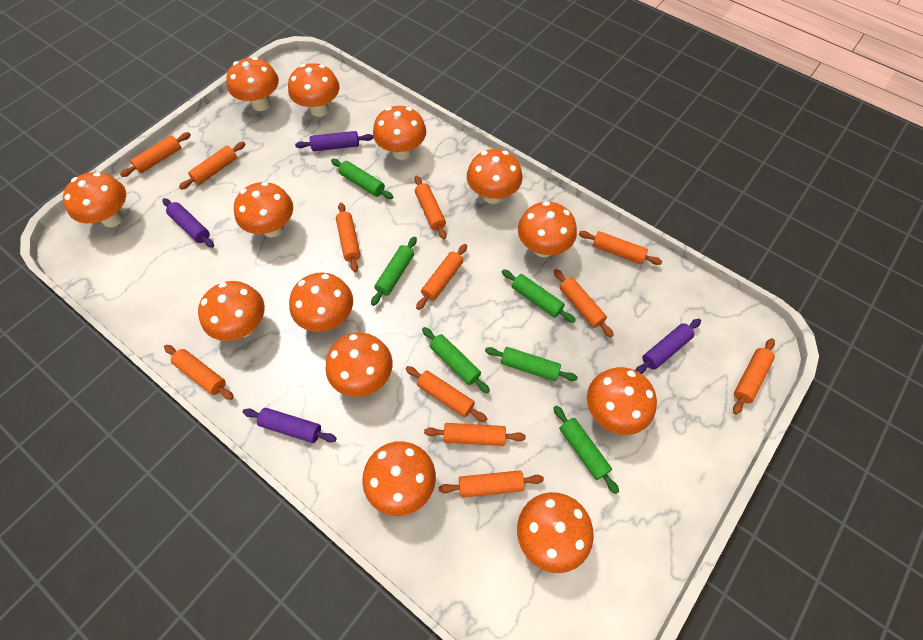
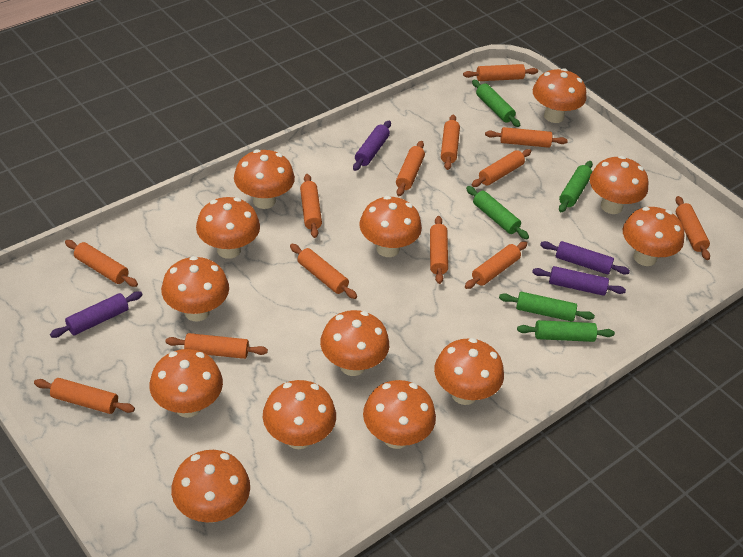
green rolling pin: 6 -> 5
orange rolling pin: 12 -> 13

